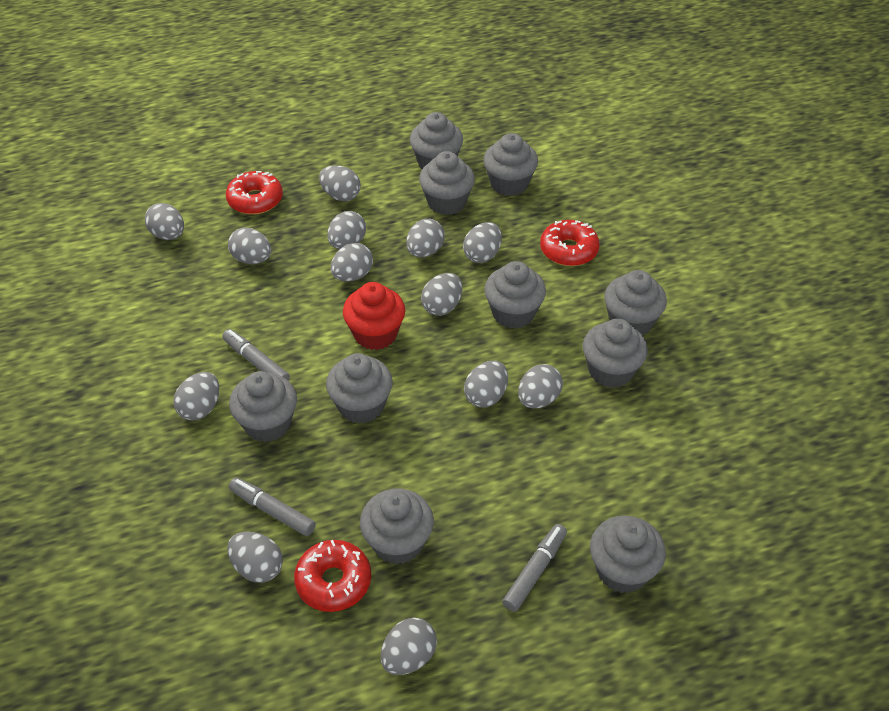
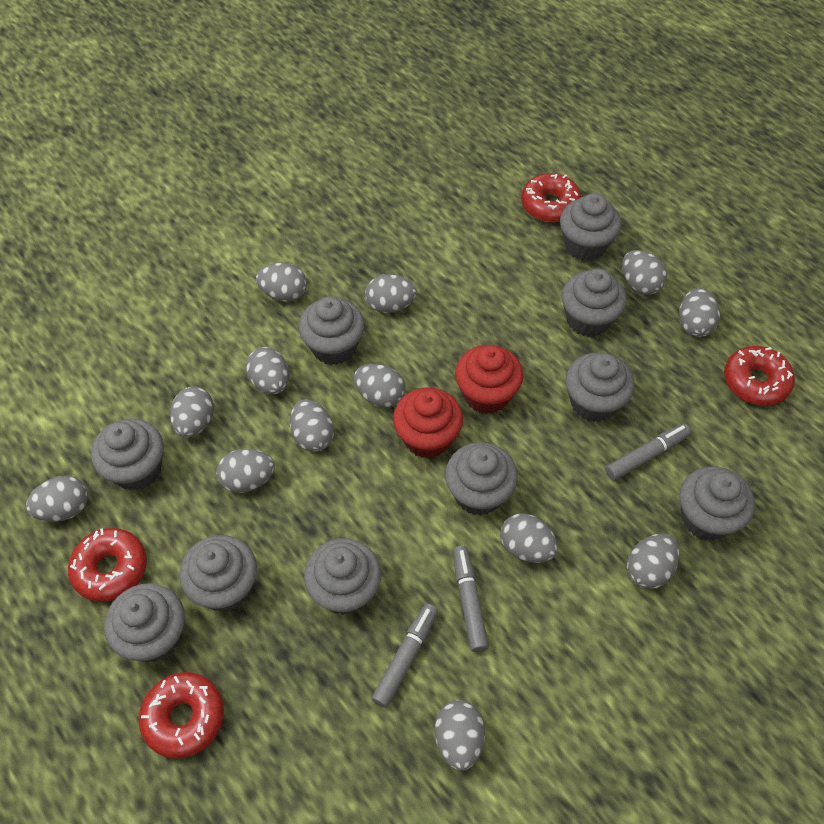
red cupcake: 1 -> 2
red donut: 3 -> 4

